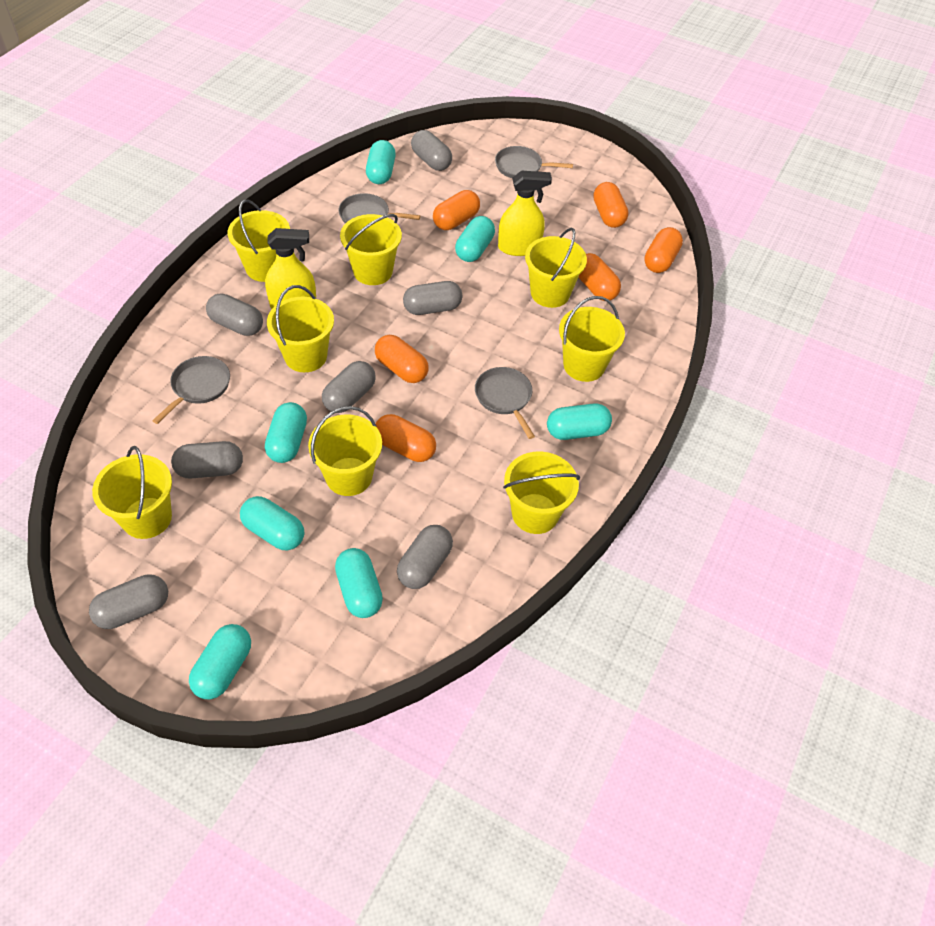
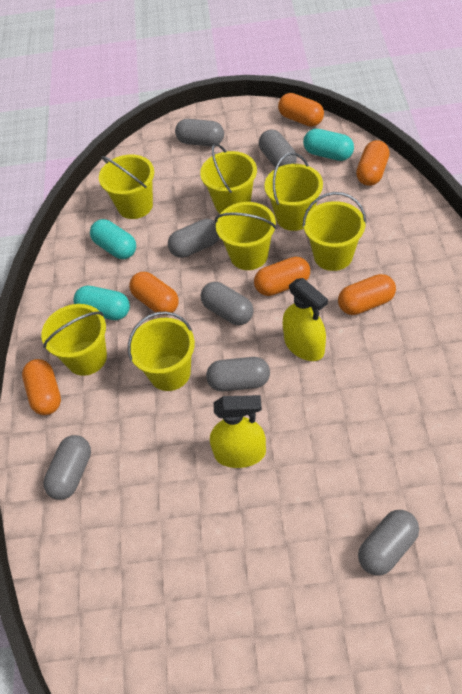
grey pan: 4 -> 0
turquoise capsule: 7 -> 3
yellow bucket: 8 -> 7

